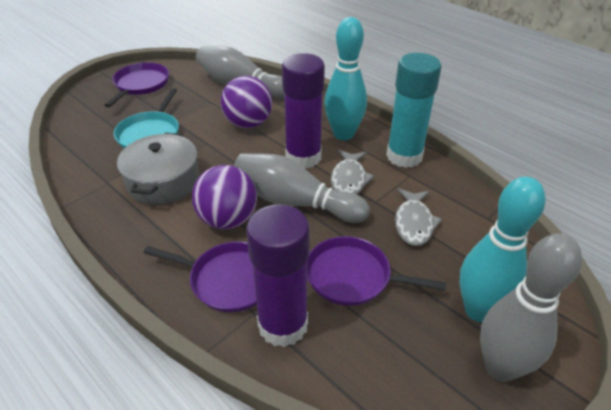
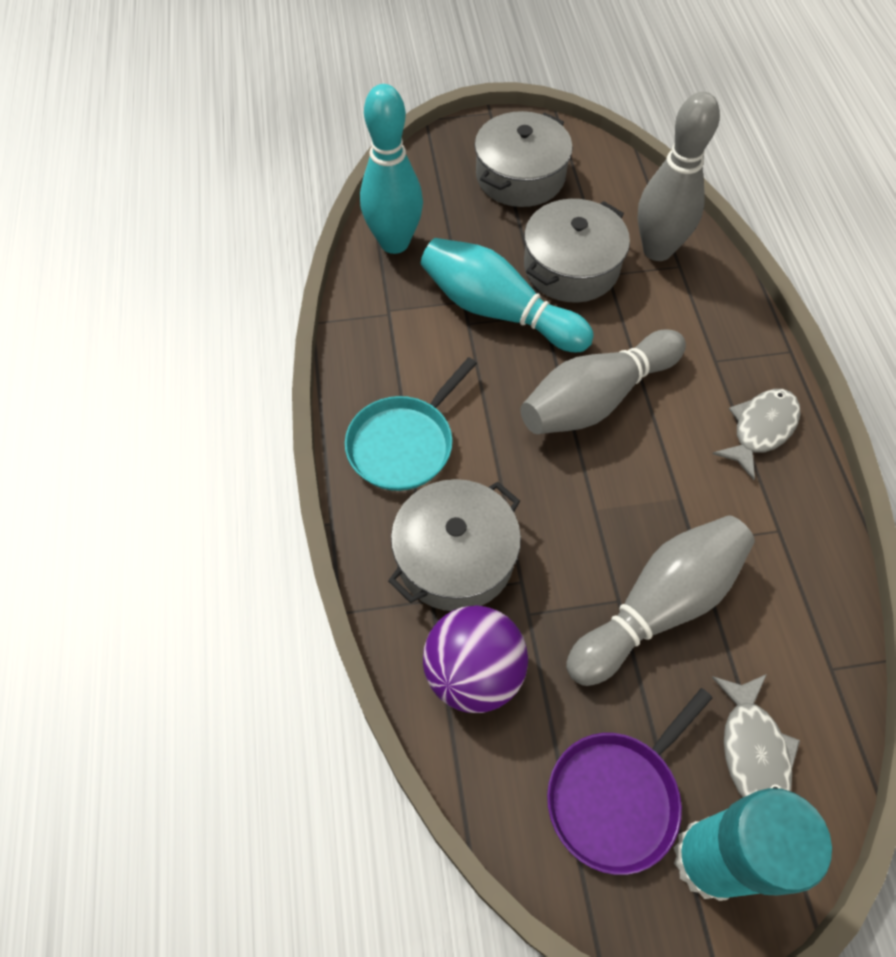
grey pot: 1 -> 3
purple ball: 2 -> 1
purple glue stick: 2 -> 0
purple pan: 3 -> 1

